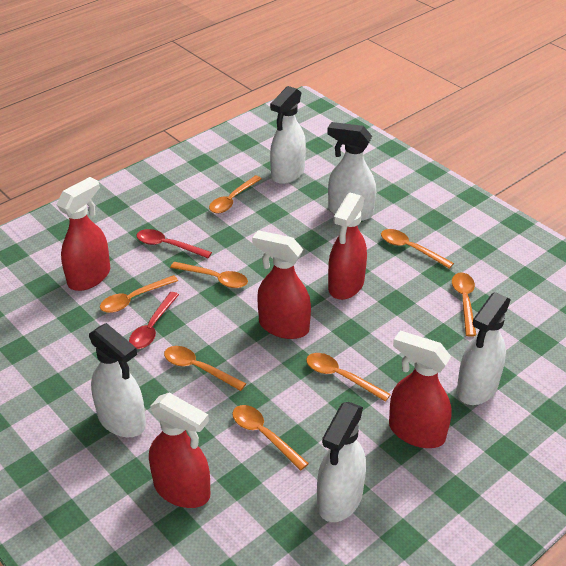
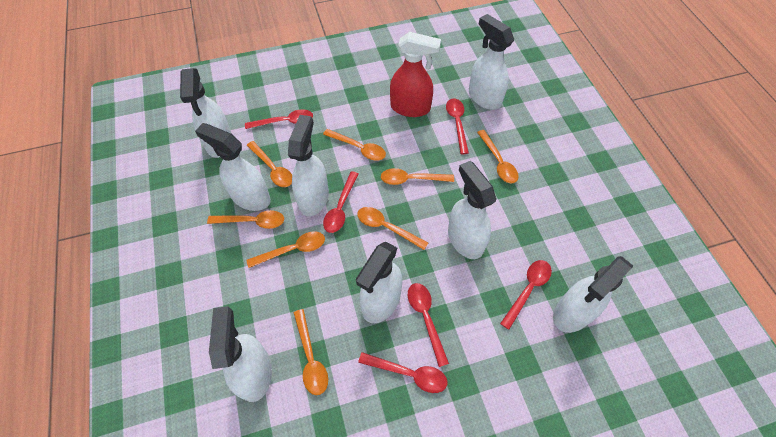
red spoon: 2 -> 6
red spray bottle: 5 -> 1
white spray bottle: 5 -> 8

